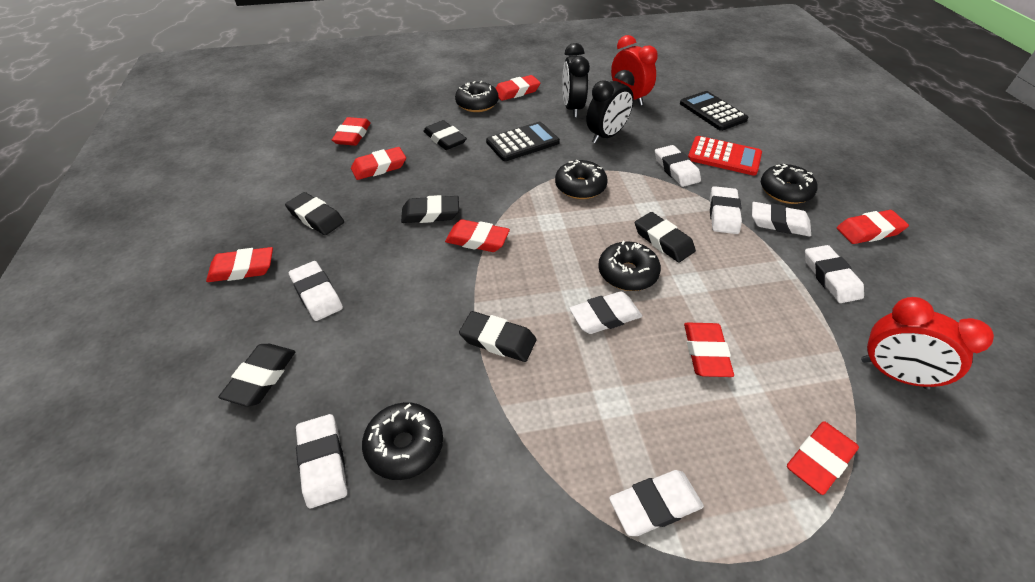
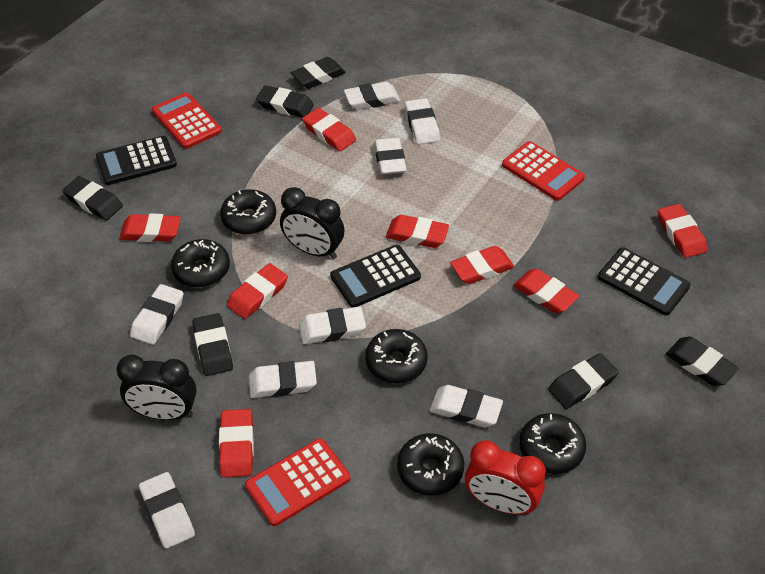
black calculator: 2 -> 3
red calculator: 1 -> 3
red clock: 2 -> 1

